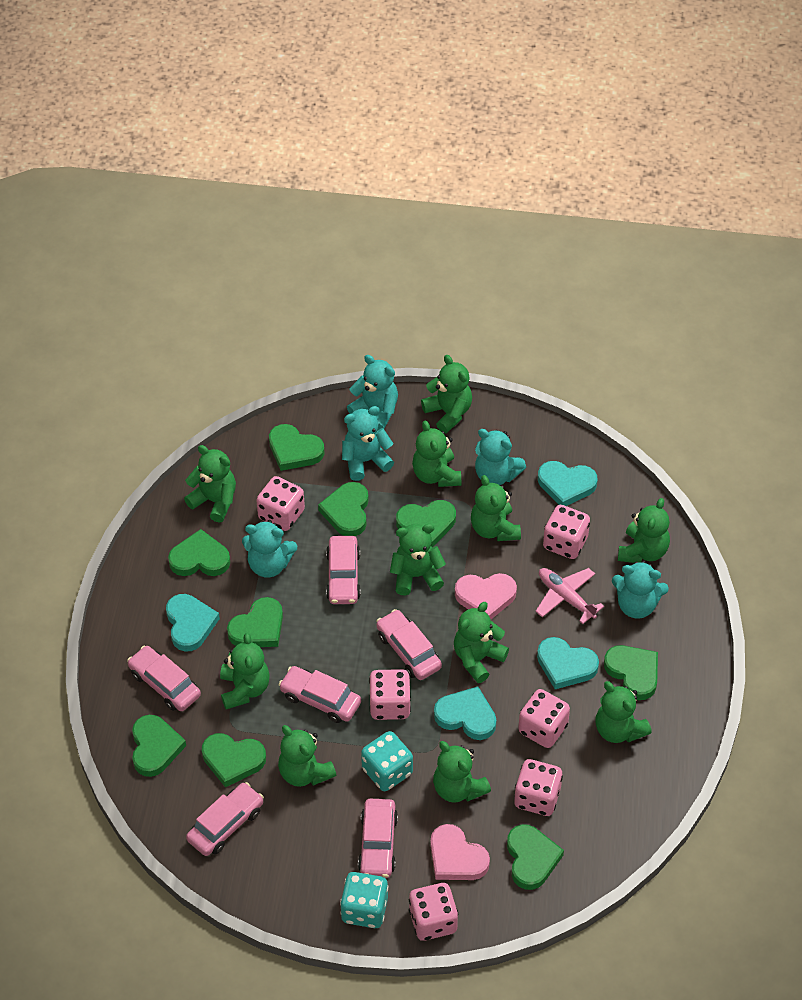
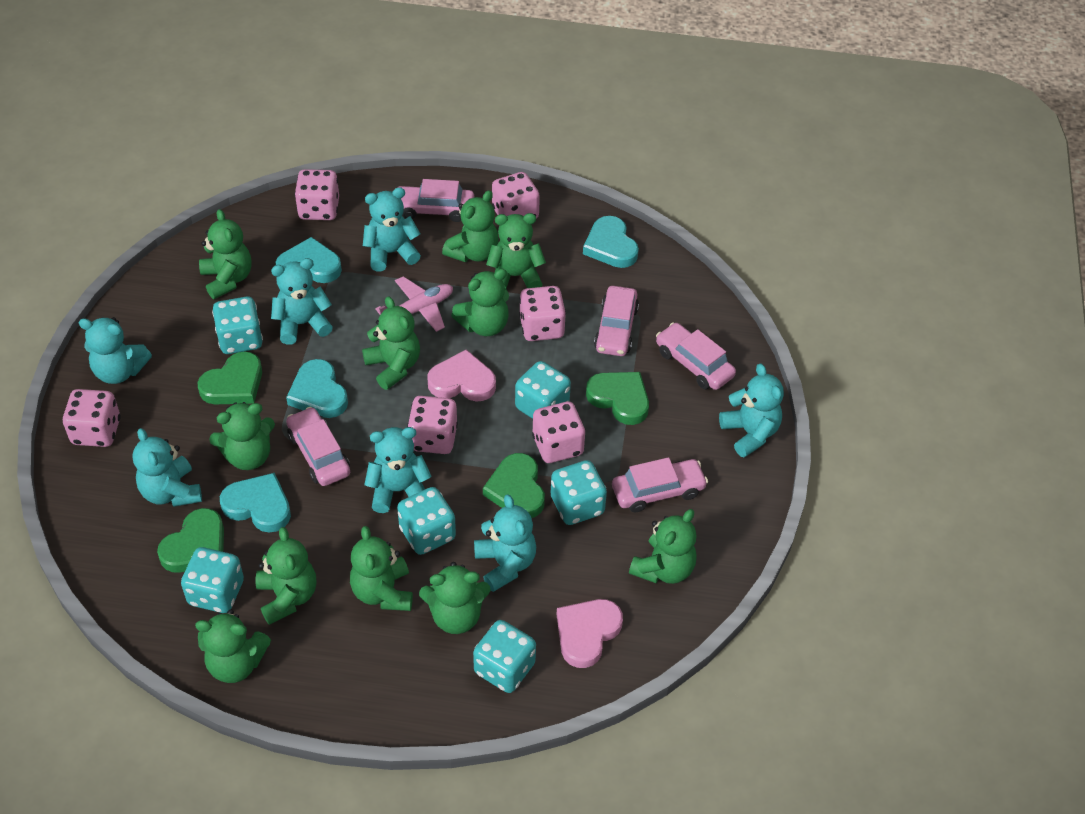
green heart: 9 -> 4
pink car: 6 -> 5
turquoise dice: 2 -> 6
turquoise teddy bear: 5 -> 7

